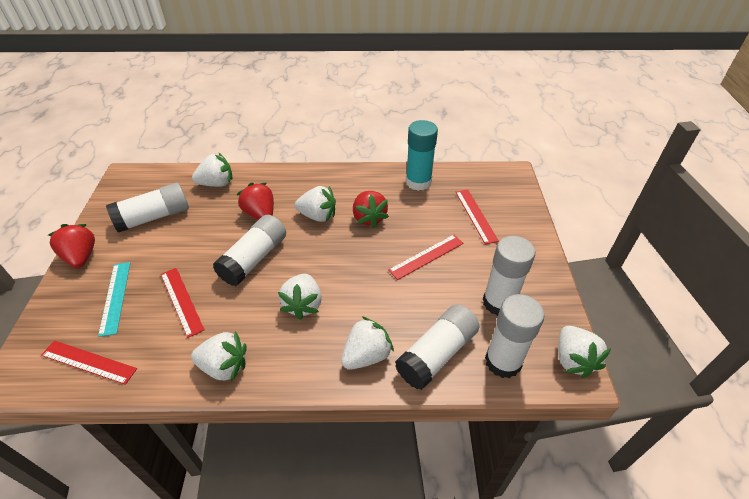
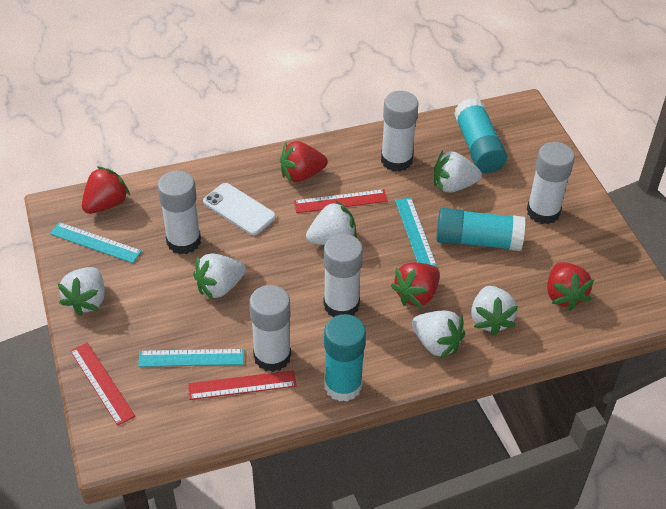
red ruler: 4 -> 3
red strawberry: 3 -> 4
turquoise glue stick: 1 -> 3
turquoise ruler: 1 -> 3
white phone: 0 -> 1

